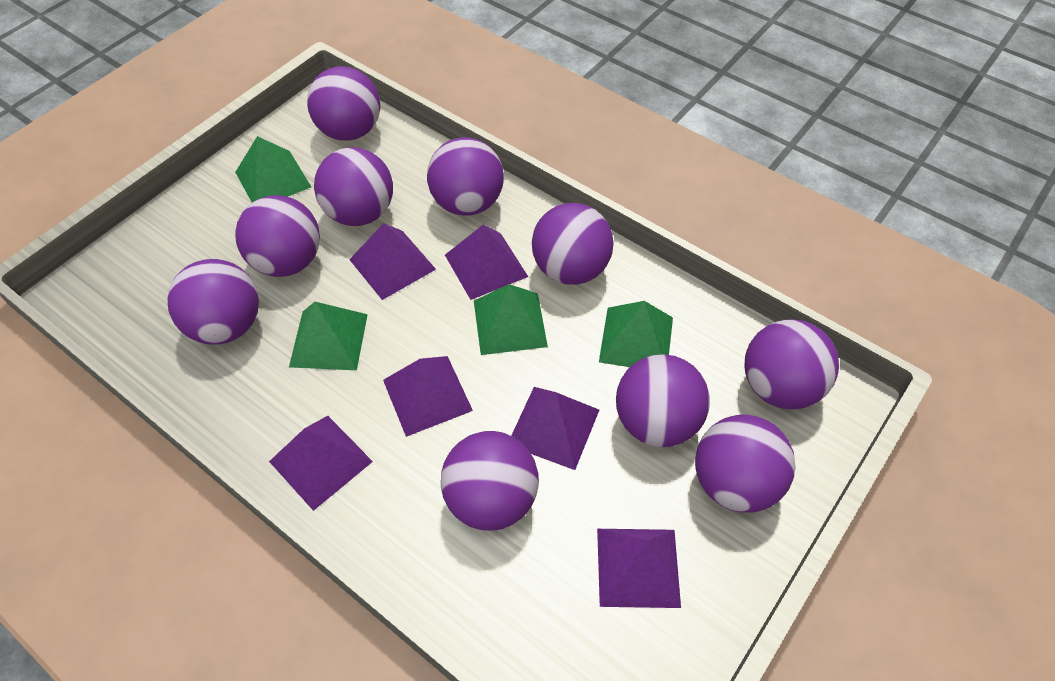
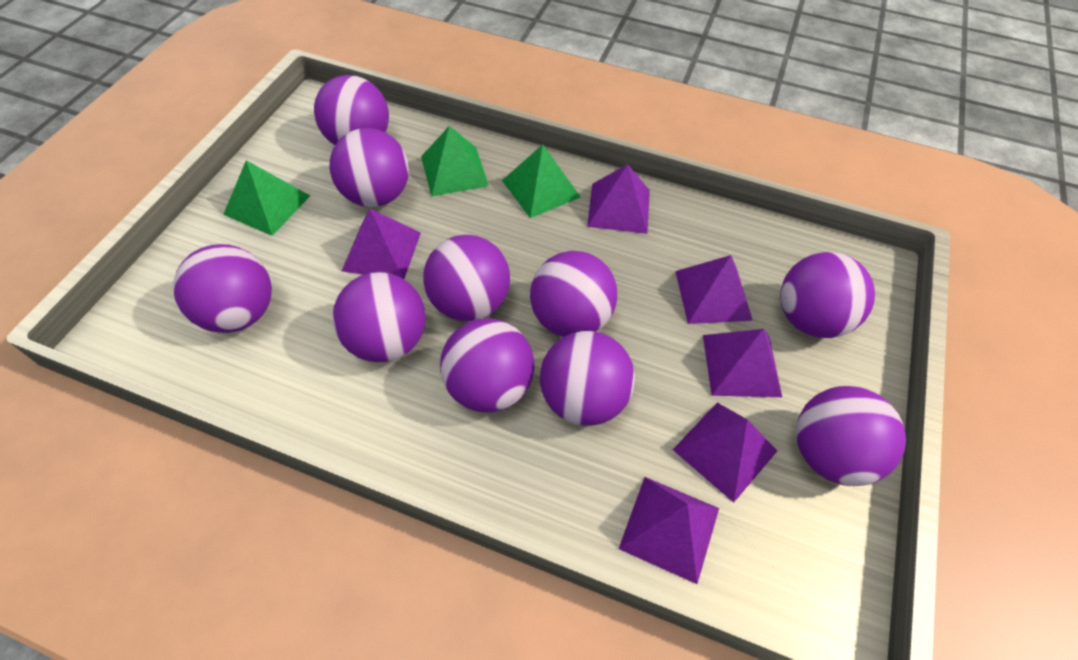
green pyramid: 4 -> 3

